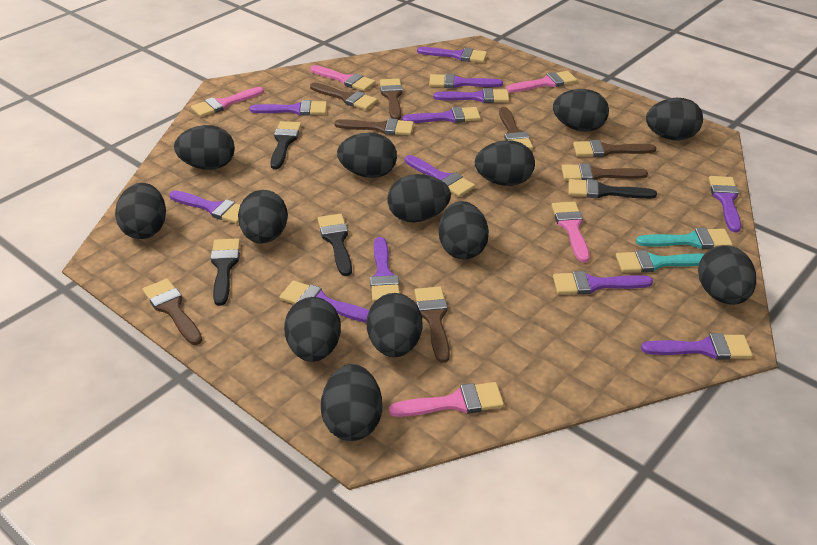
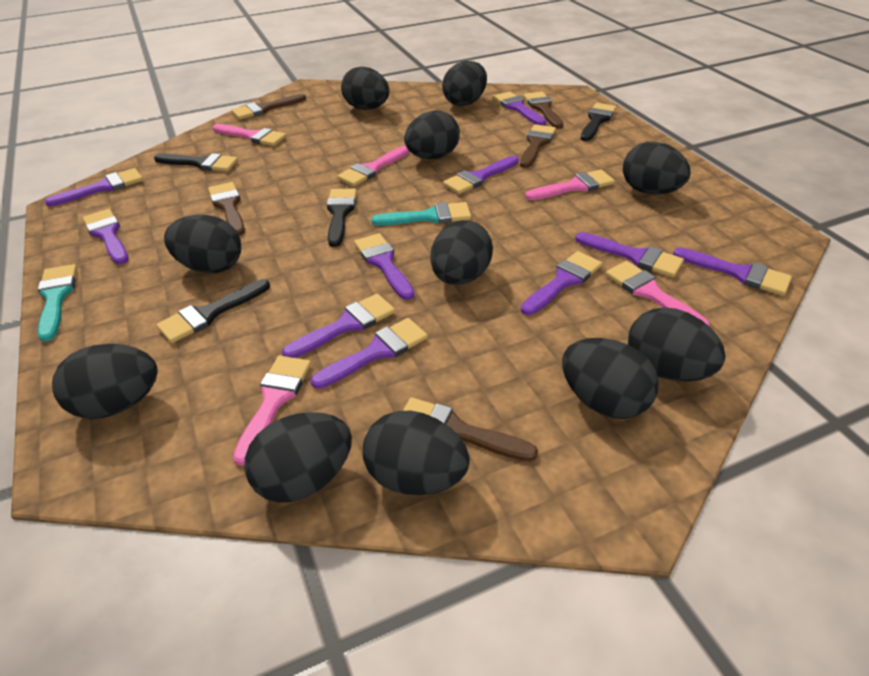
black egg: 13 -> 11
brown brush: 8 -> 5
purple brush: 12 -> 10

